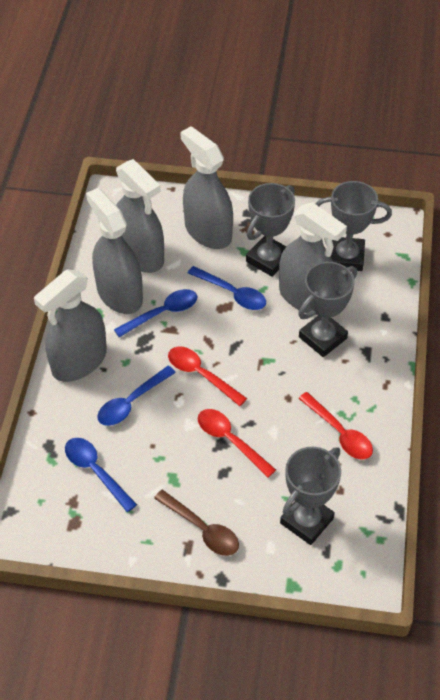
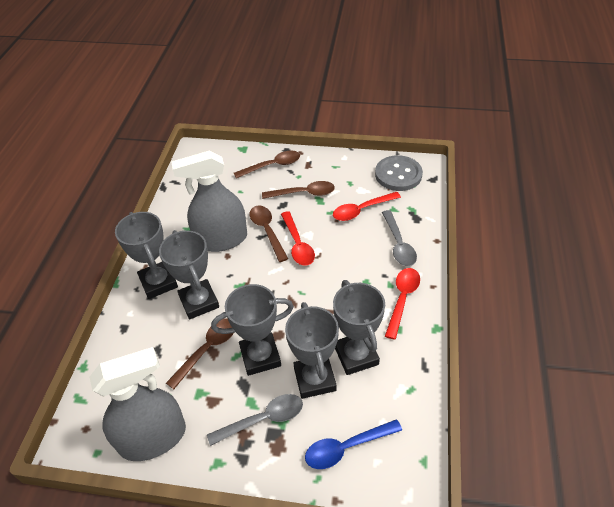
blue spoon: 4 -> 1
brown spoon: 1 -> 4
grey button: 0 -> 1
grey spoon: 0 -> 2
grey spray bottle: 5 -> 2
grey trophy: 4 -> 5

